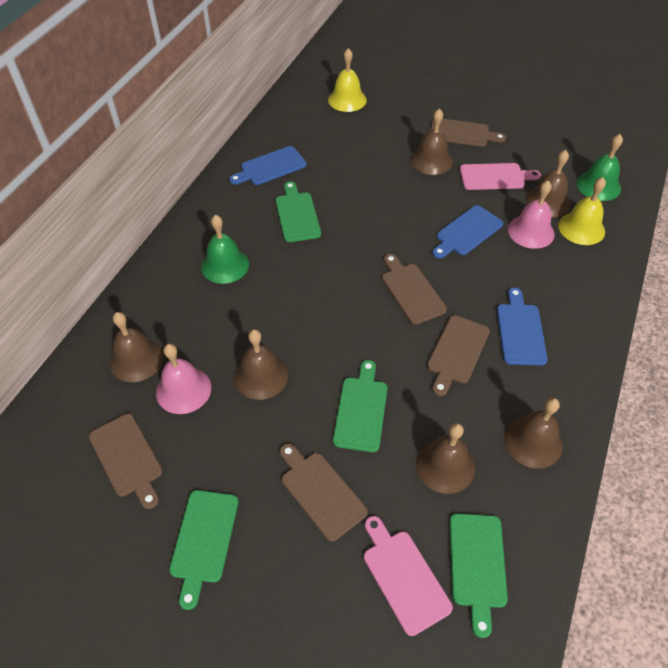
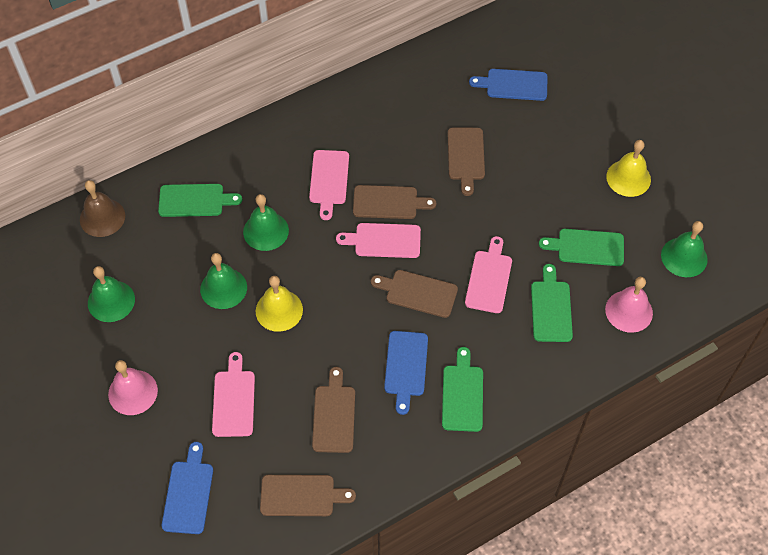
brown bell: 6 -> 1
green bell: 2 -> 4
pink cutting board: 2 -> 4

